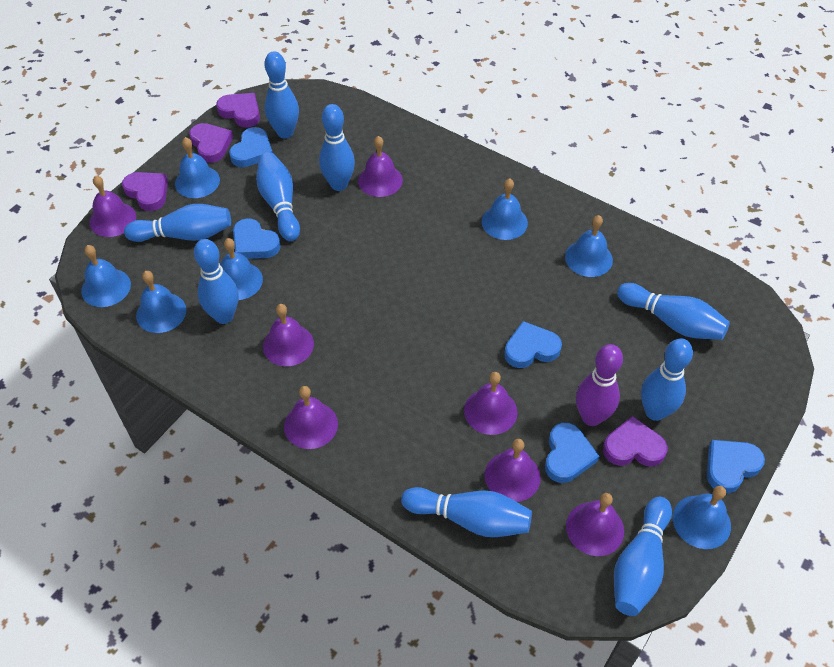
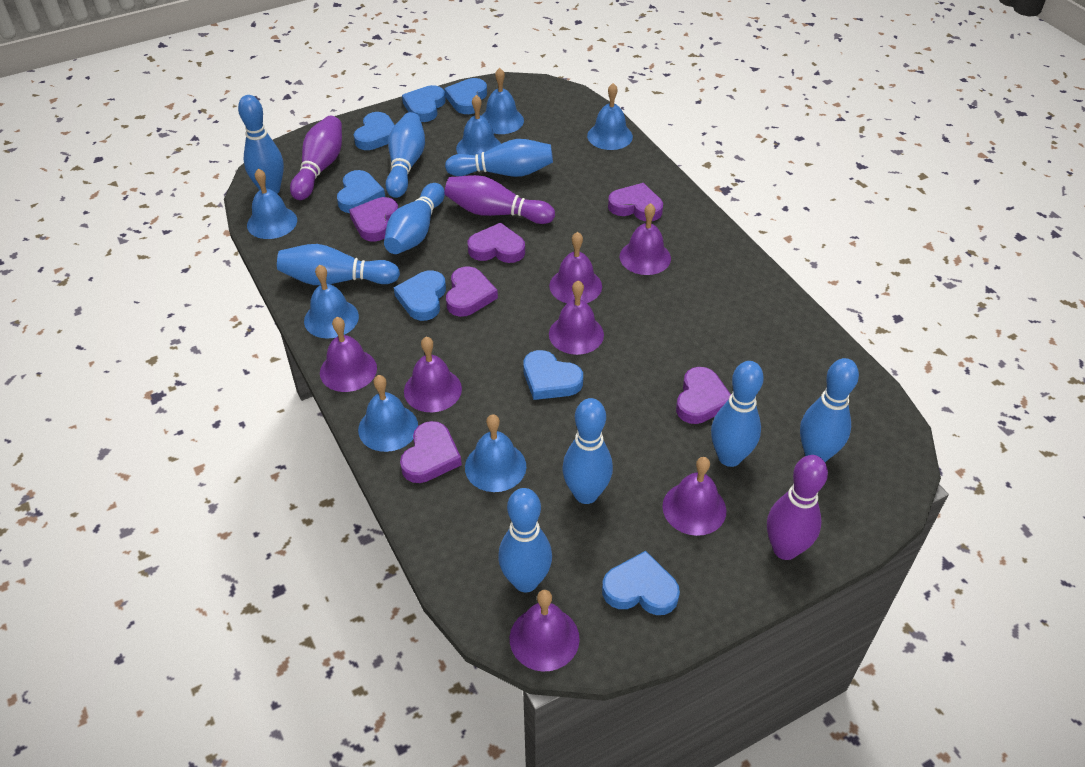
blue heart: 5 -> 7
purple bowling pin: 1 -> 3
purple heart: 4 -> 6

